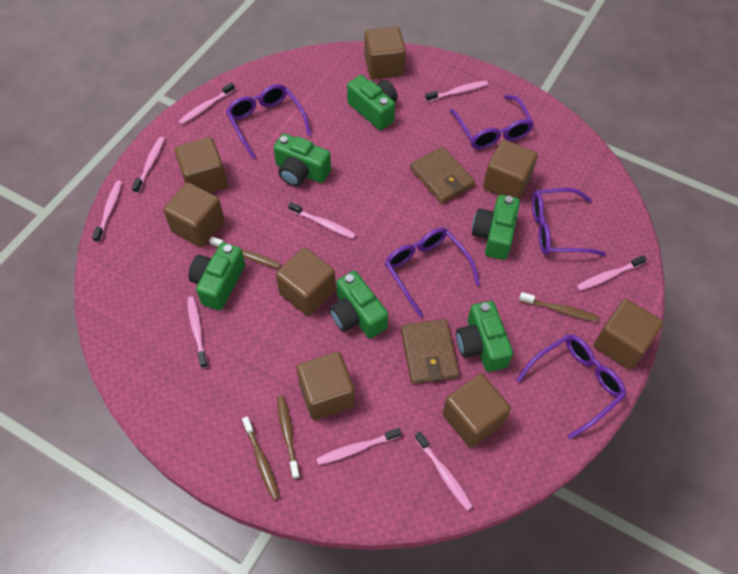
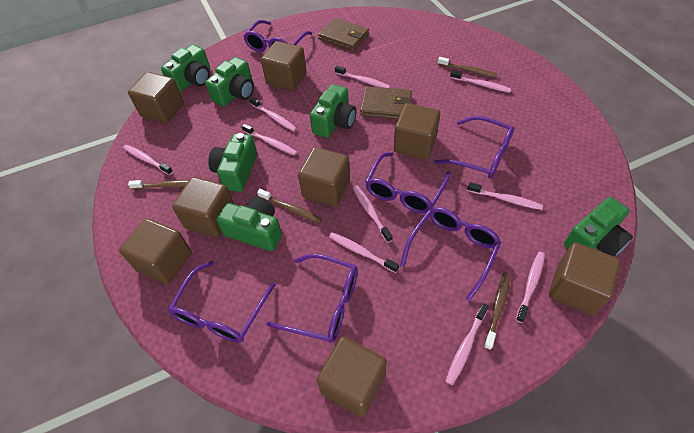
pink toothbrush: 9 -> 10
purple glasses: 5 -> 6

